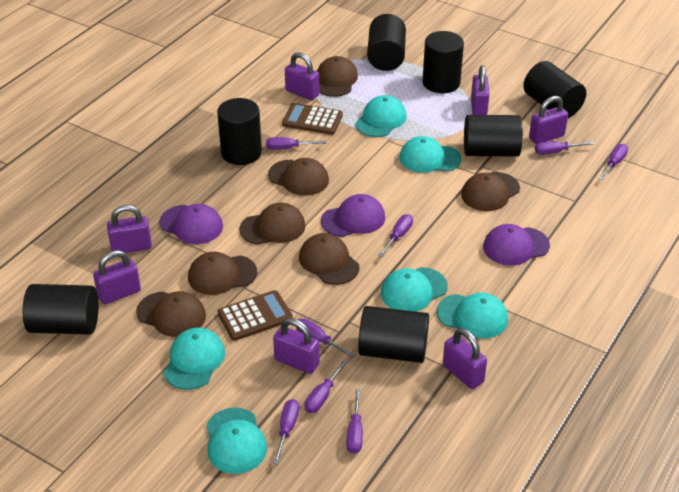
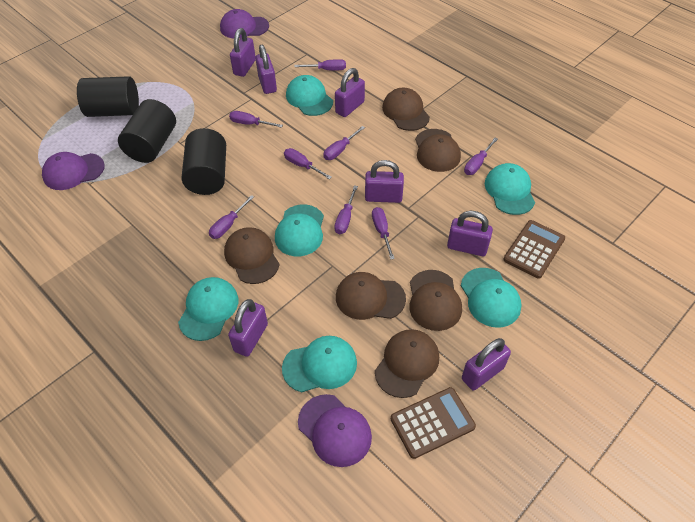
black cylinder: 7 -> 3
brown cap: 7 -> 6

